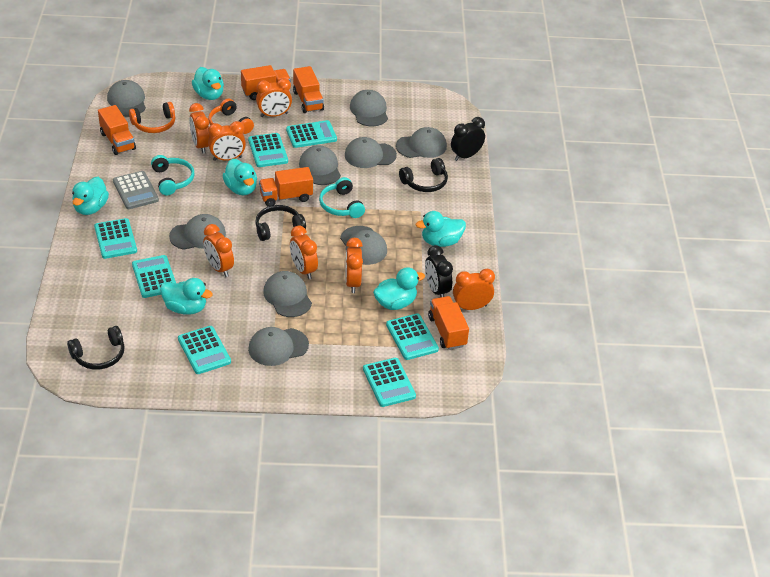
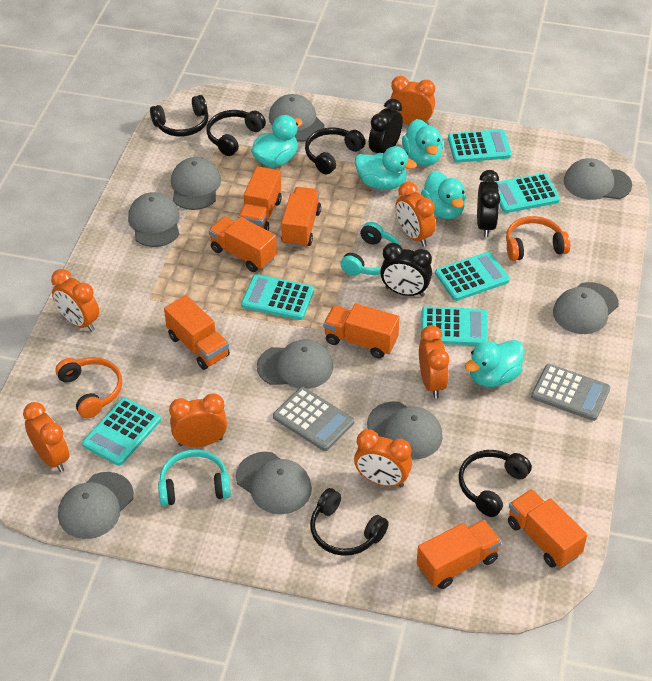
black clock: 2 -> 3
black headphones: 3 -> 5
grey calculator: 1 -> 2
orange truck: 5 -> 7
turquoise calculator: 7 -> 6
turquoise duck: 6 -> 5

